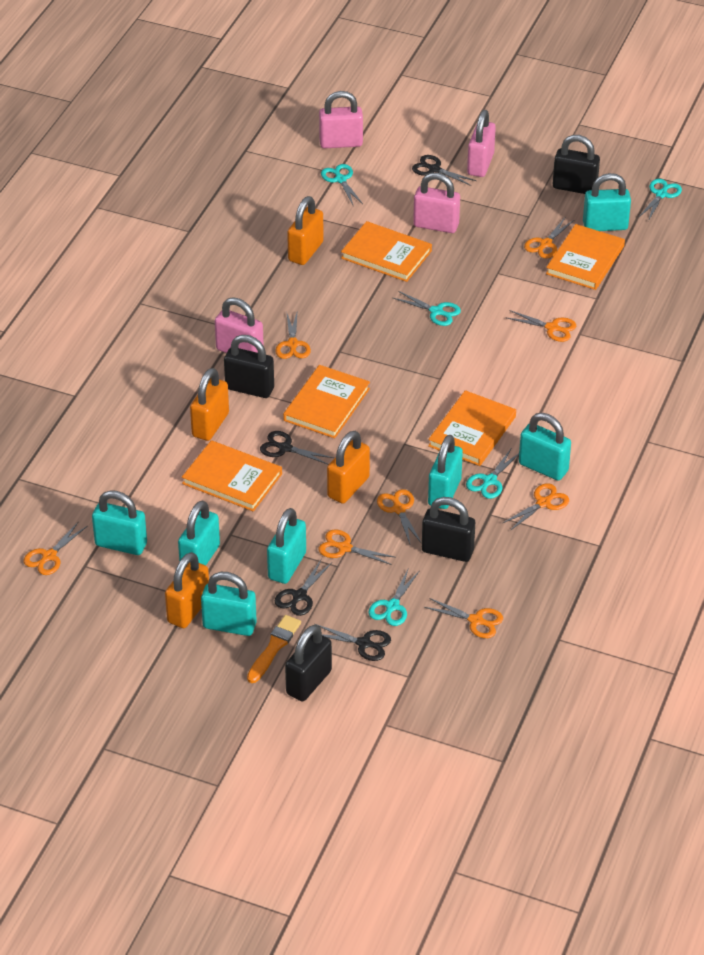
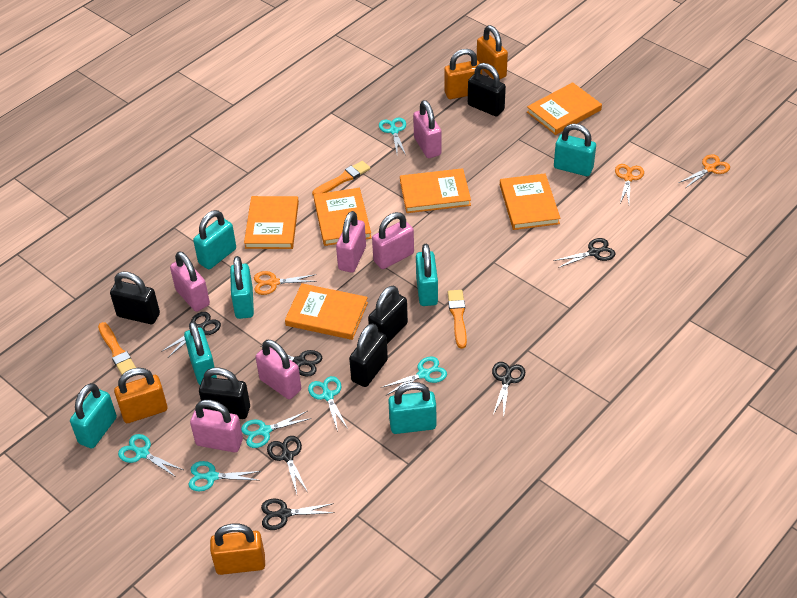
black padlock: 4 -> 5
black scissors: 4 -> 6
orange book: 5 -> 6
orange brush: 1 -> 3
orange scissors: 8 -> 3
pink padlock: 4 -> 6
turquoise scissors: 5 -> 6

